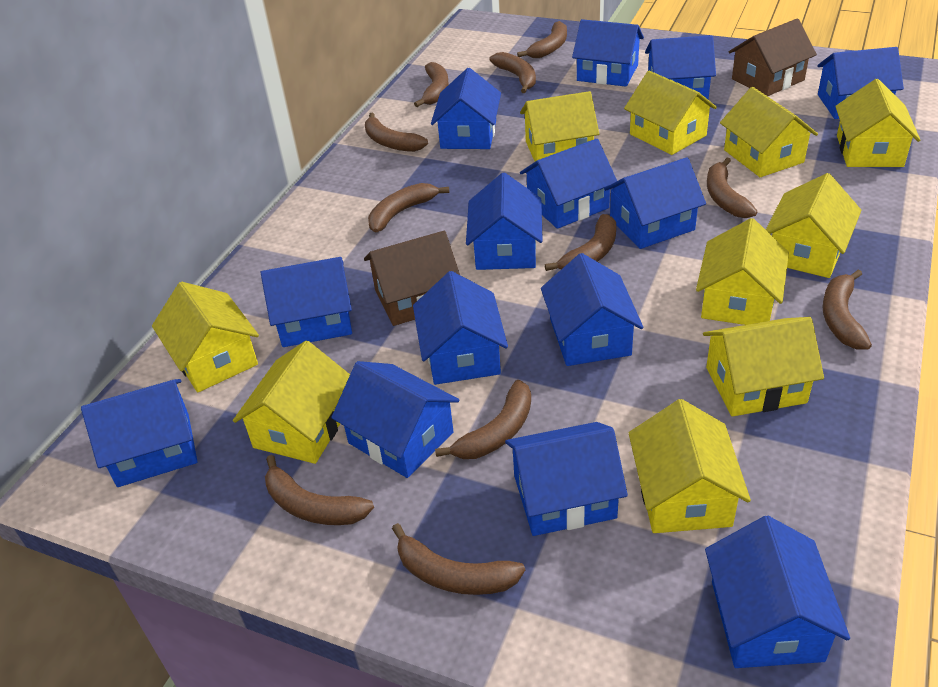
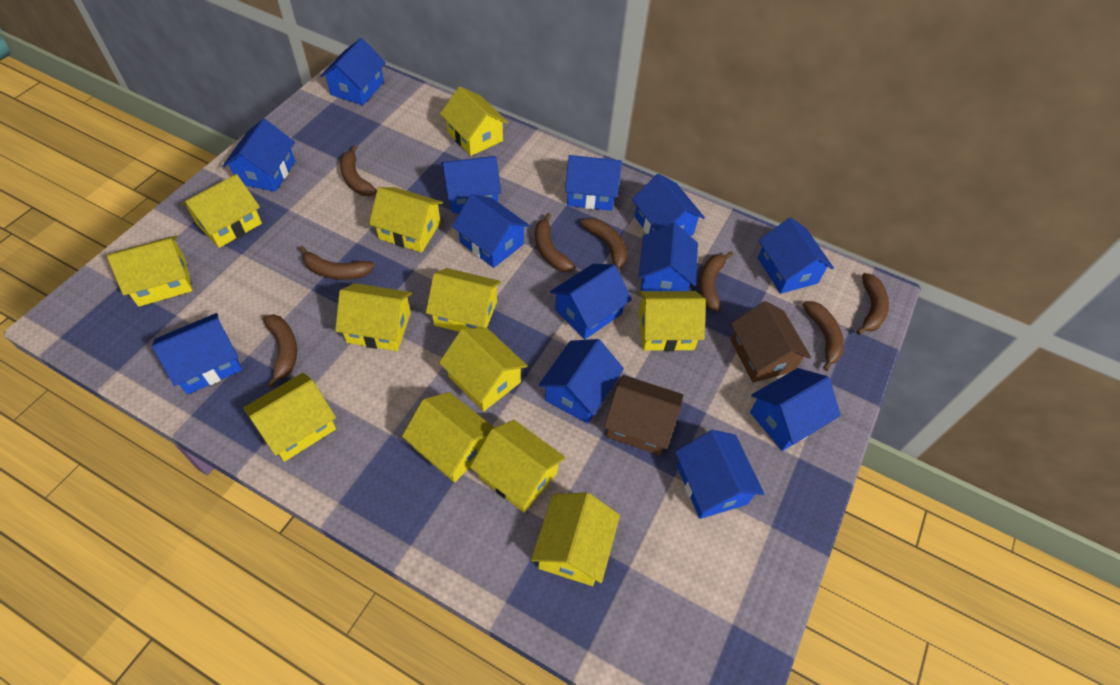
blue house: 14 -> 13
brown banana: 11 -> 8
yellow house: 10 -> 12

